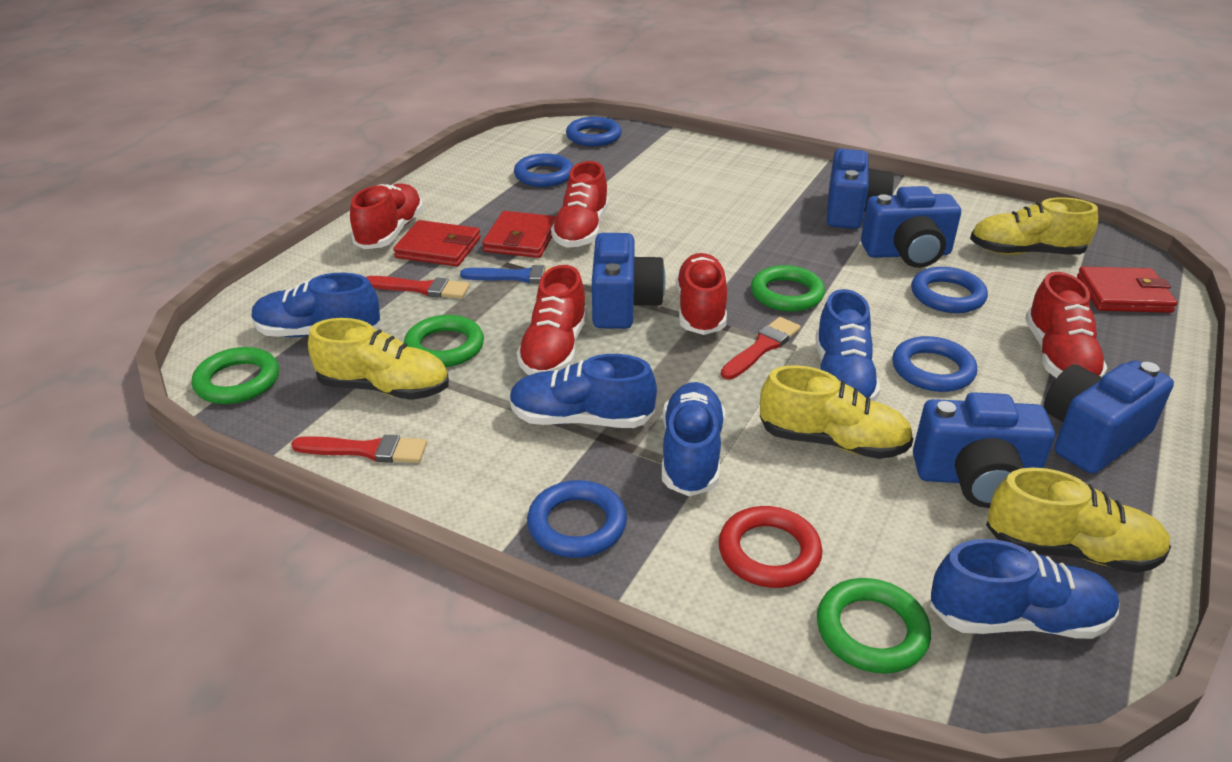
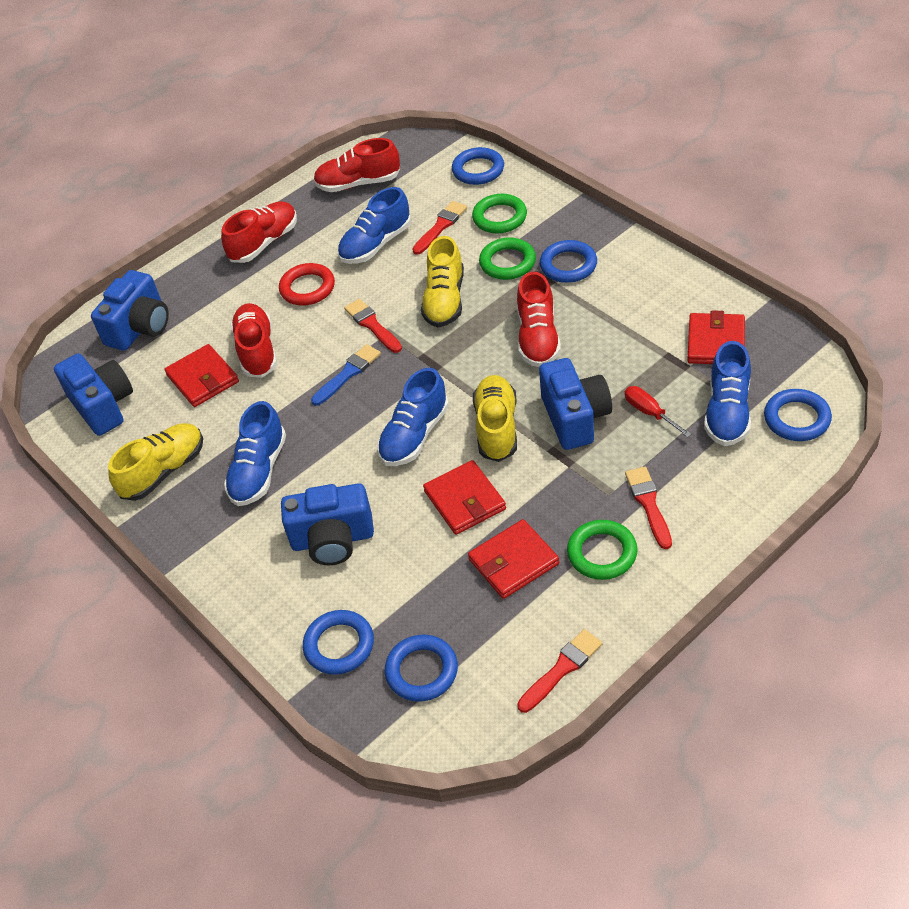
blue camera: 5 -> 4
blue shoe: 5 -> 4
green ring: 4 -> 3
red brush: 3 -> 4
red screwdriver: 0 -> 1
red shoe: 5 -> 4
red wallet: 3 -> 4
yellow shoe: 4 -> 3

